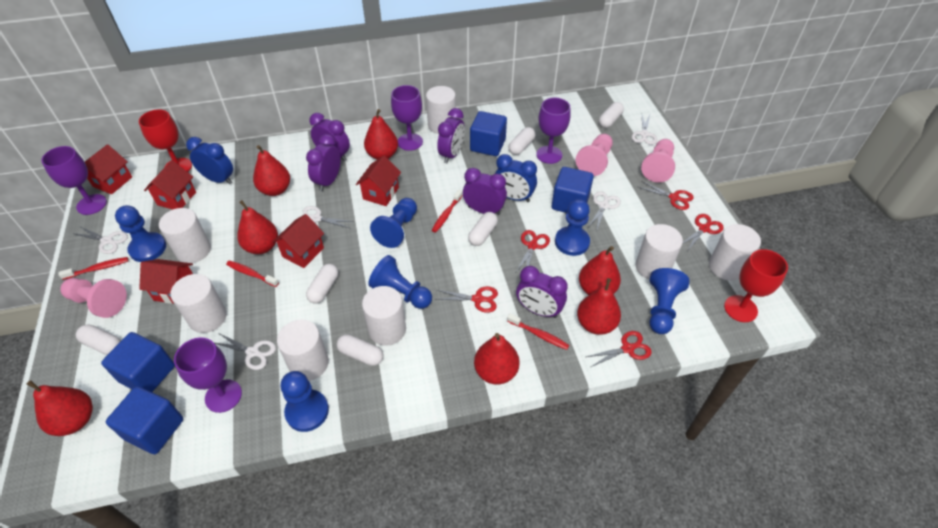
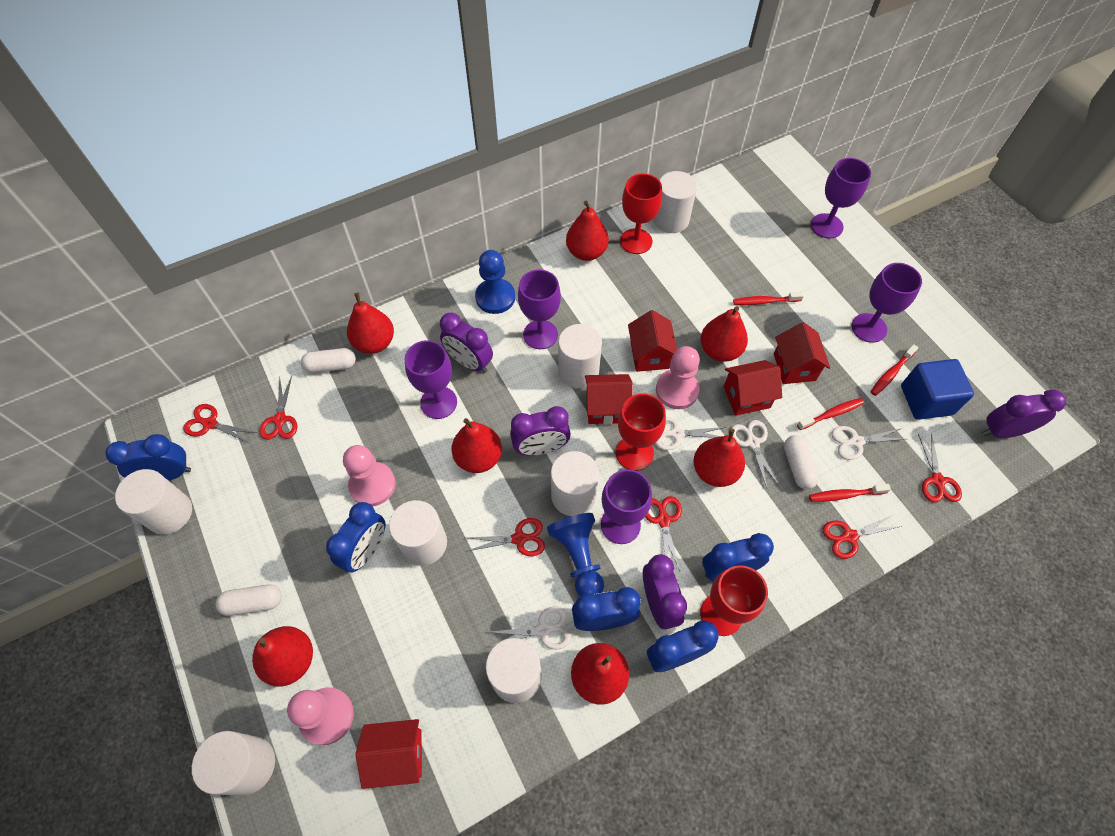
blue clock: 2 -> 5
blue cube: 4 -> 1
blue pawn: 6 -> 2
purple clock: 5 -> 4
purple goblet: 4 -> 5
red goblet: 2 -> 3
red scissors: 5 -> 6
white capsule: 6 -> 3
white scissors: 5 -> 4

